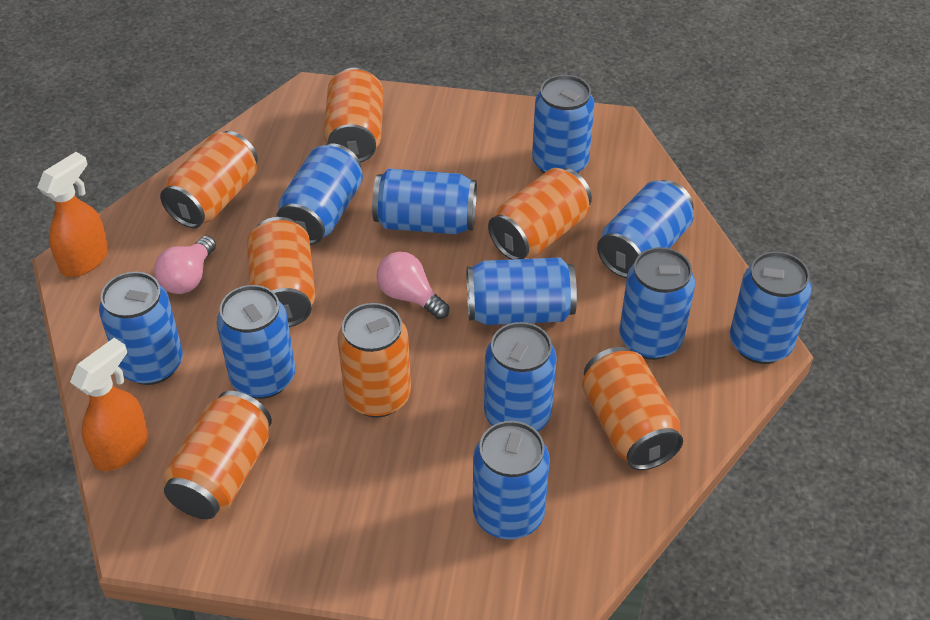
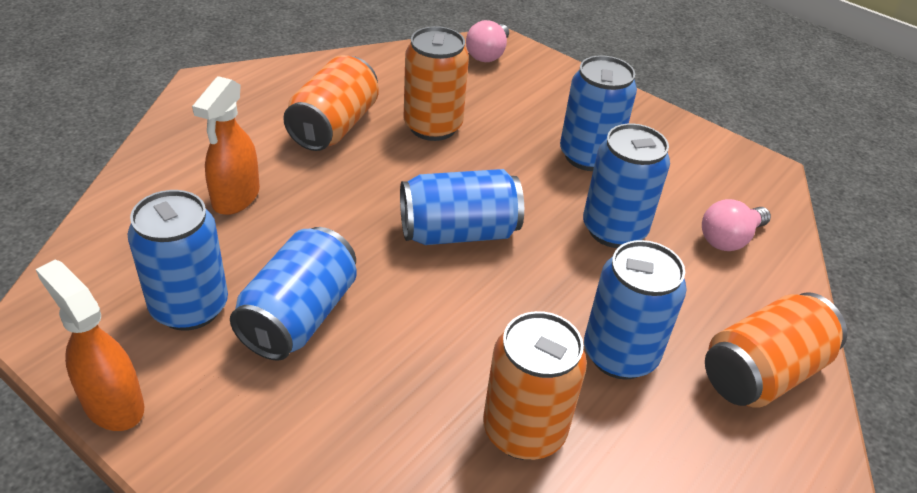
blue can: 11 -> 6
orange can: 7 -> 4

